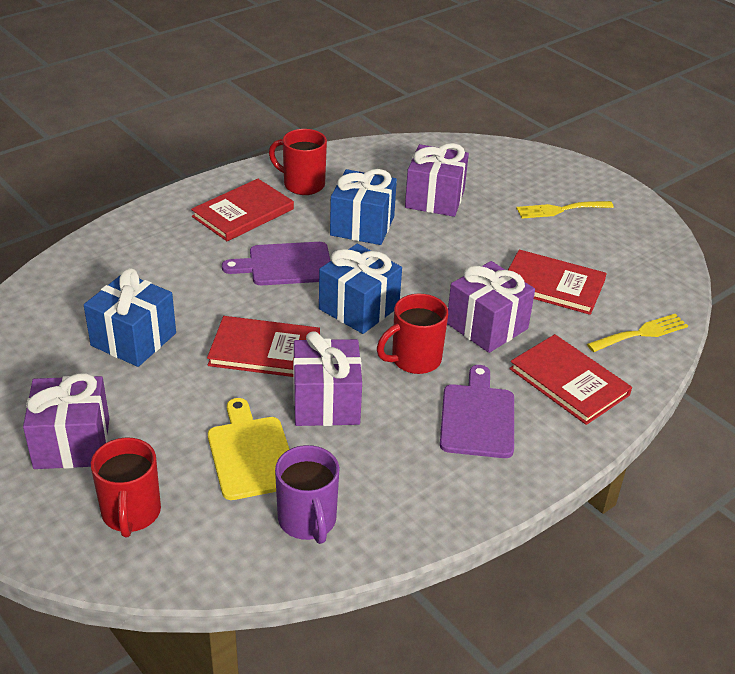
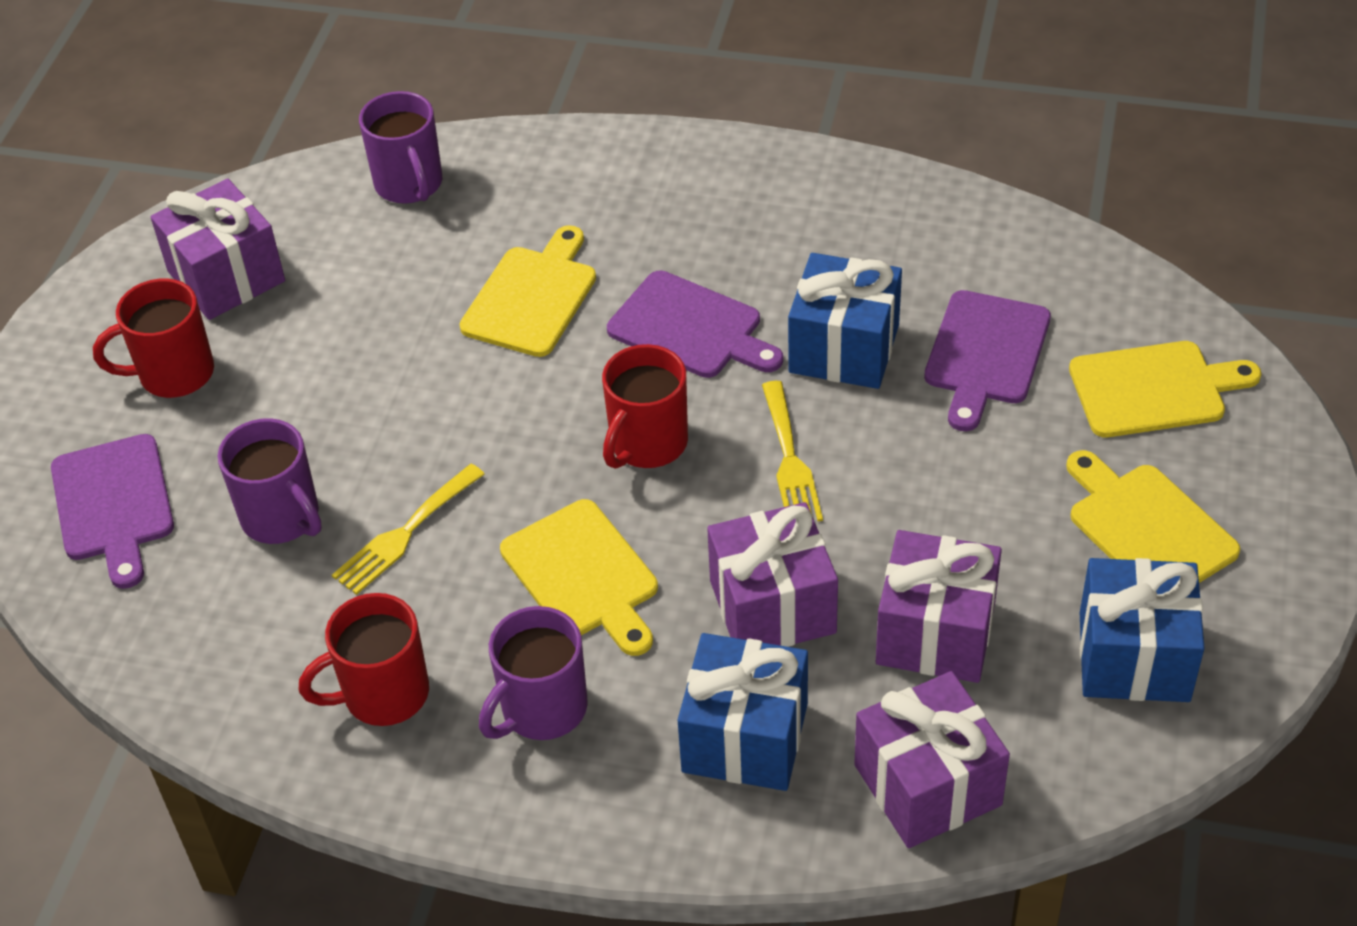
purple cutting board: 2 -> 3
purple mug: 1 -> 3
red book: 4 -> 0
yellow cutting board: 1 -> 4

